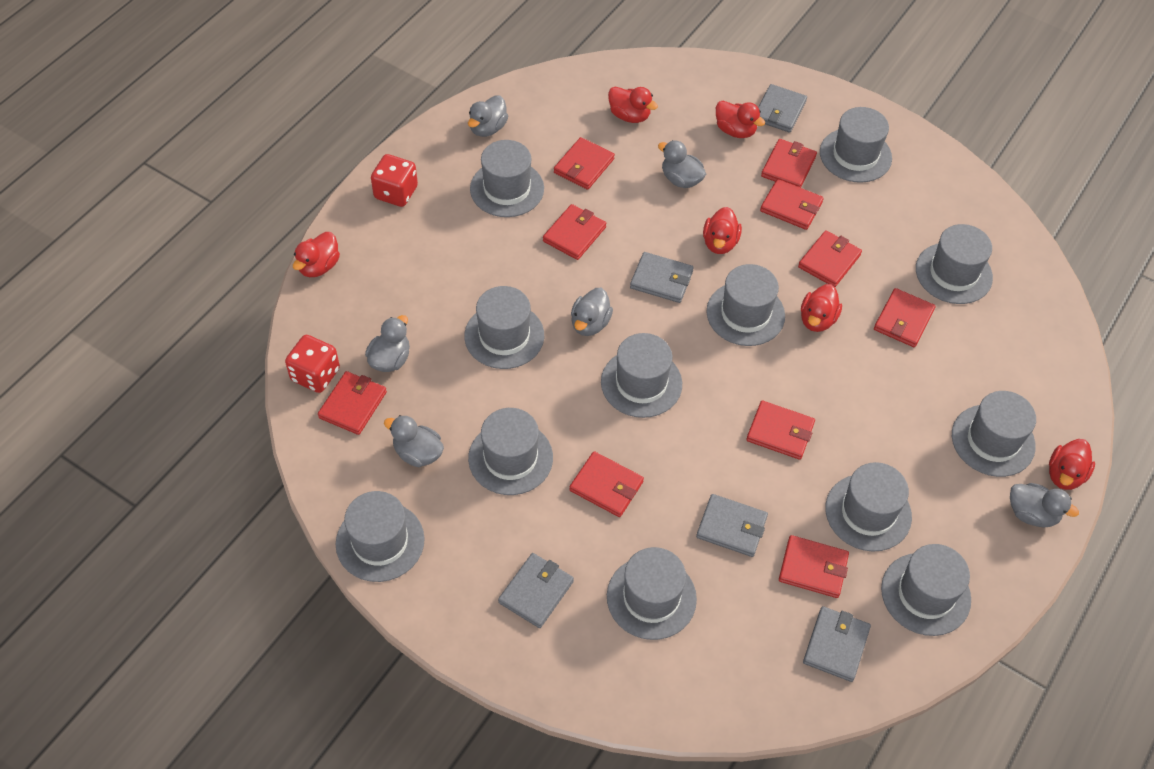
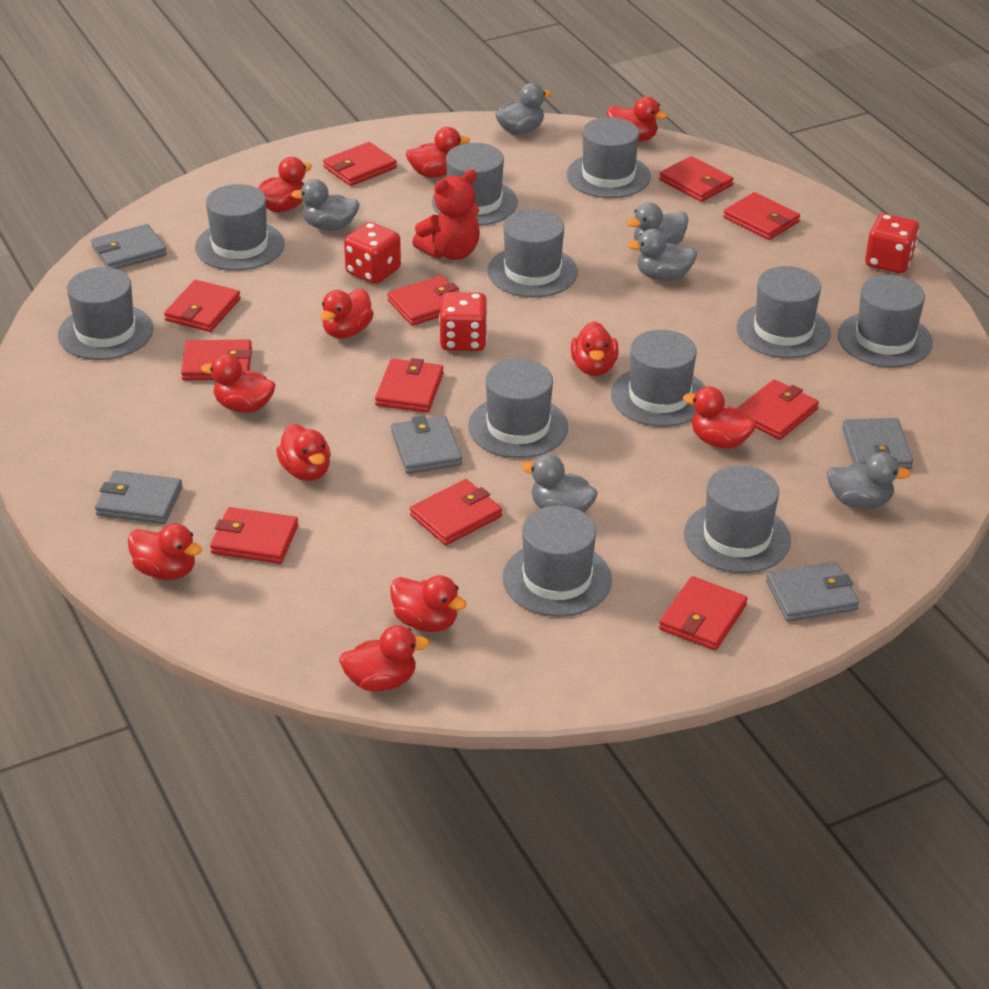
grey hat: 12 -> 11
red dice: 2 -> 3
red duck: 6 -> 11
red teddy bear: 0 -> 1
red wallet: 10 -> 11

